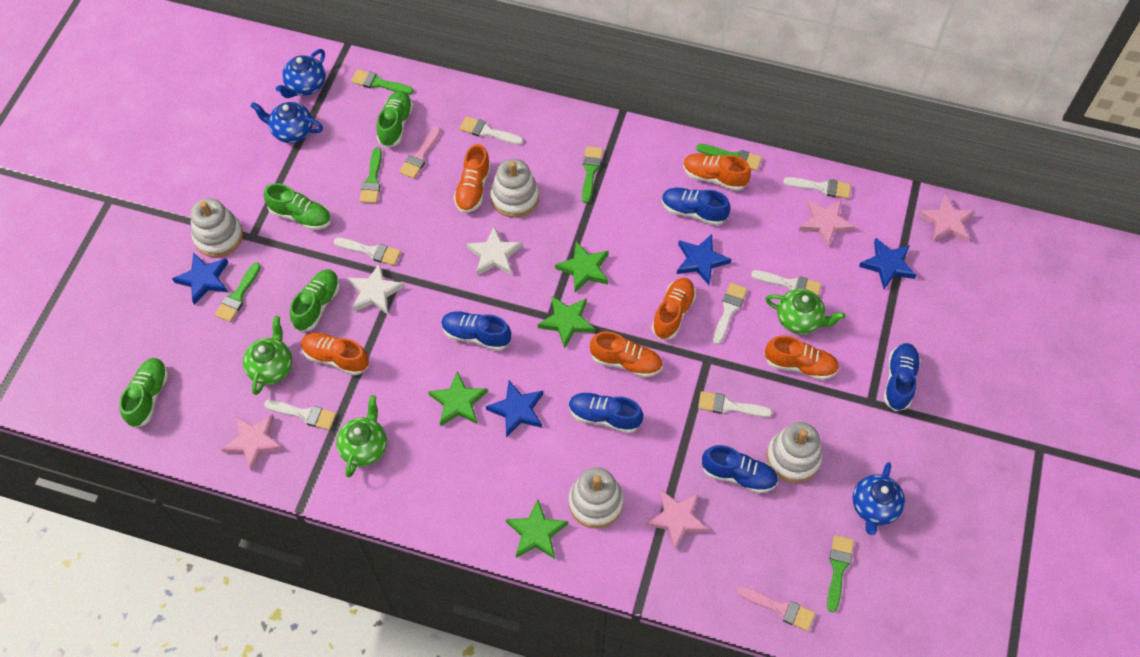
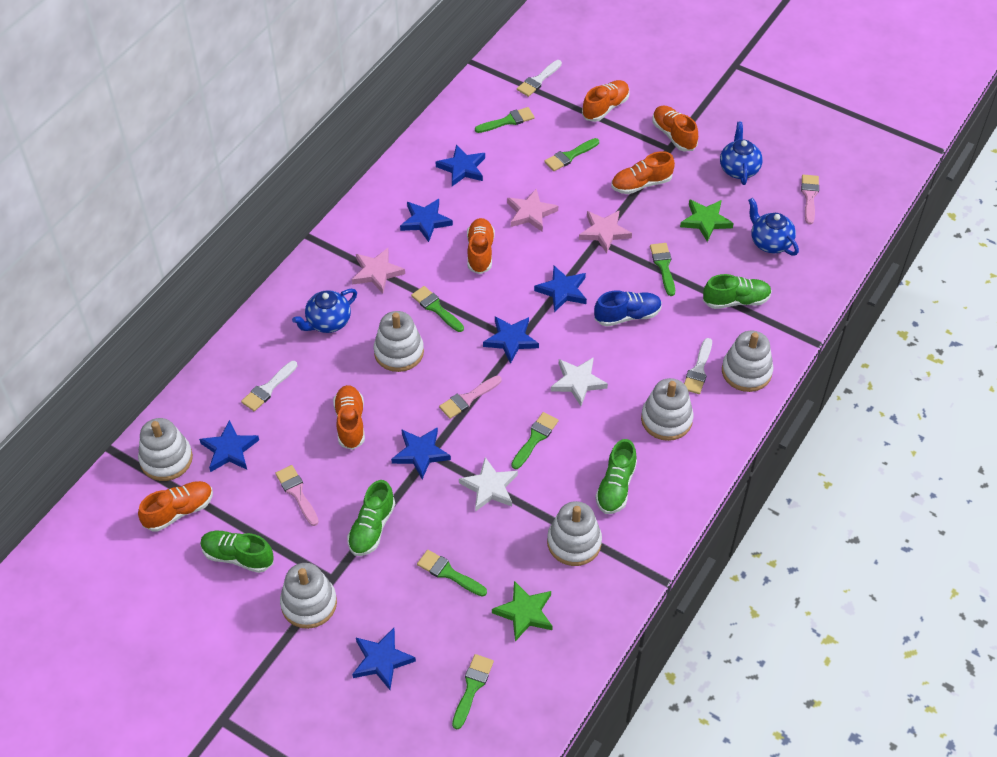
blue shoe: 5 -> 1
blue star: 4 -> 7
green brush: 6 -> 7
green star: 4 -> 2
green teapot: 3 -> 0
pink brush: 2 -> 3
pink star: 4 -> 3
white brush: 7 -> 3
white stacking toy: 4 -> 6

